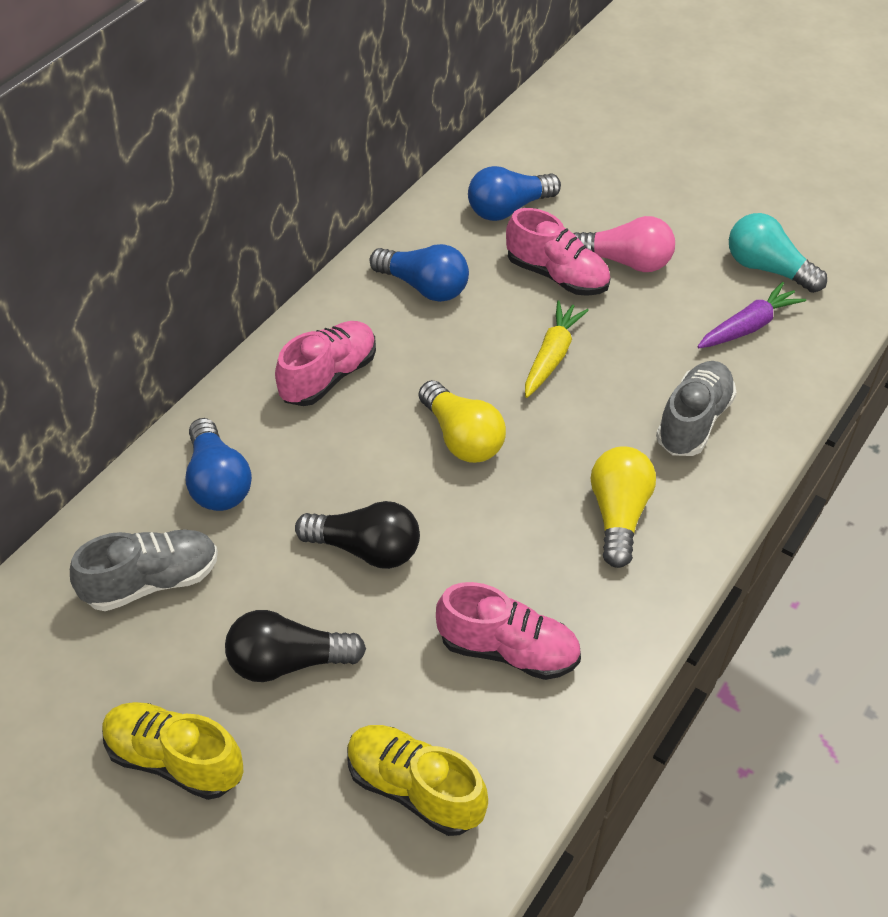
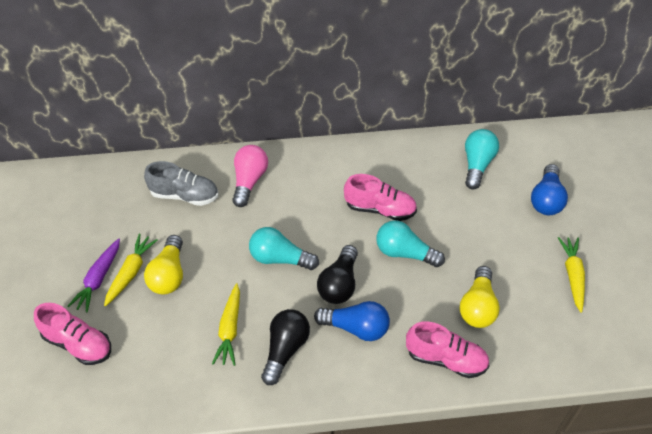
blue light bulb: 3 -> 2
grey shoe: 2 -> 1
turquoise light bulb: 1 -> 3
yellow carrot: 1 -> 3
yellow shoe: 2 -> 0

